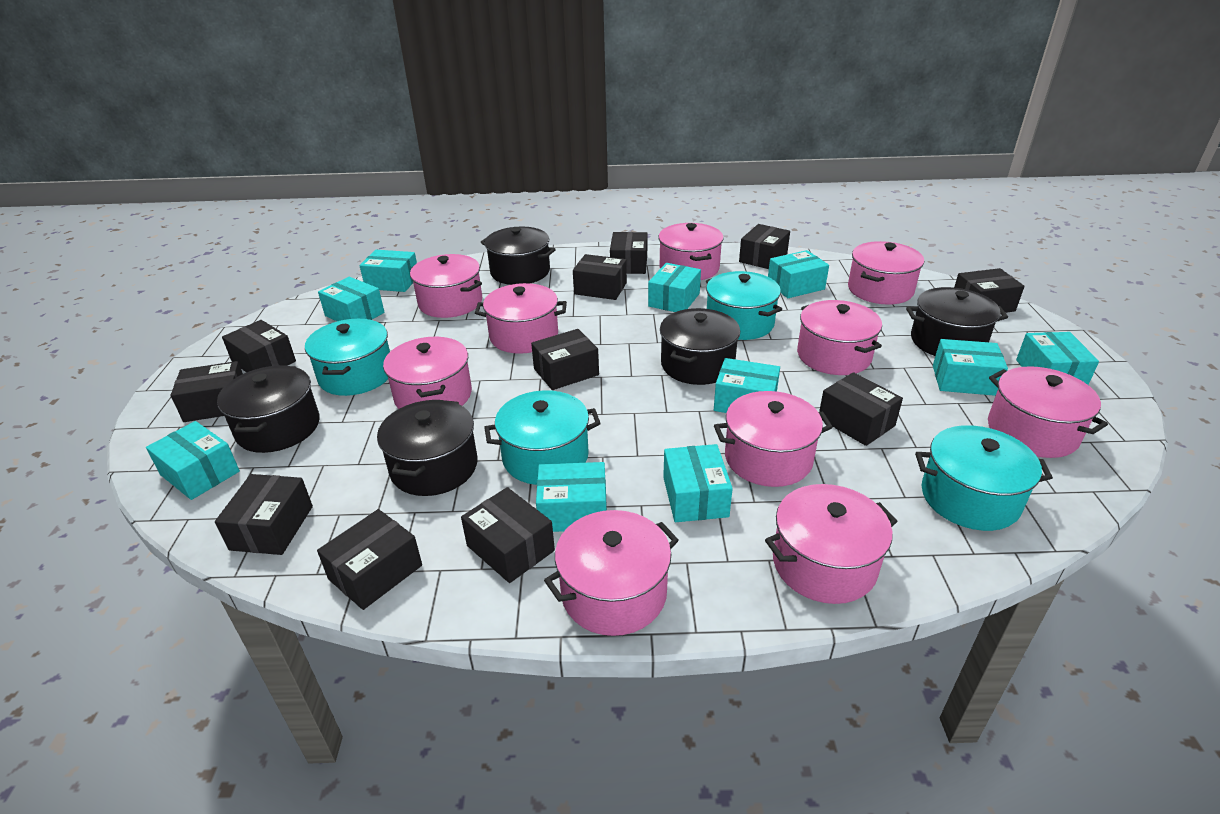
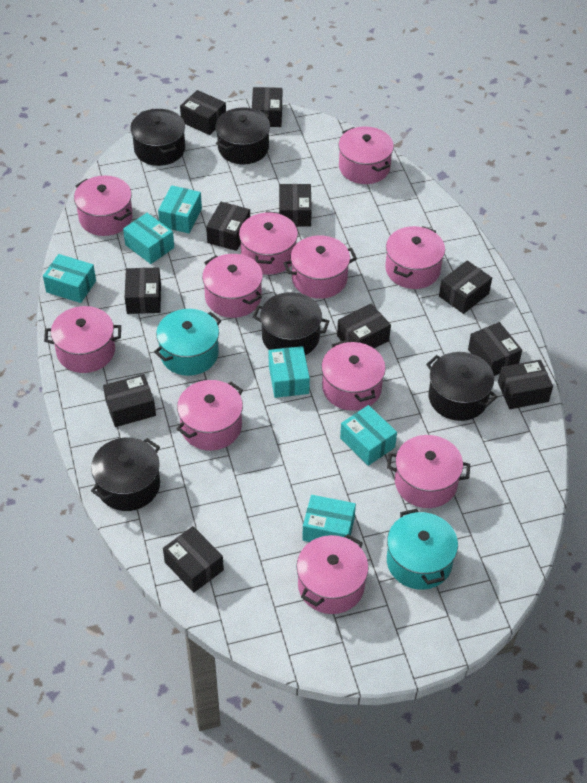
pink pot: 10 -> 11
turquoise box: 10 -> 6
turquoise pot: 4 -> 2

